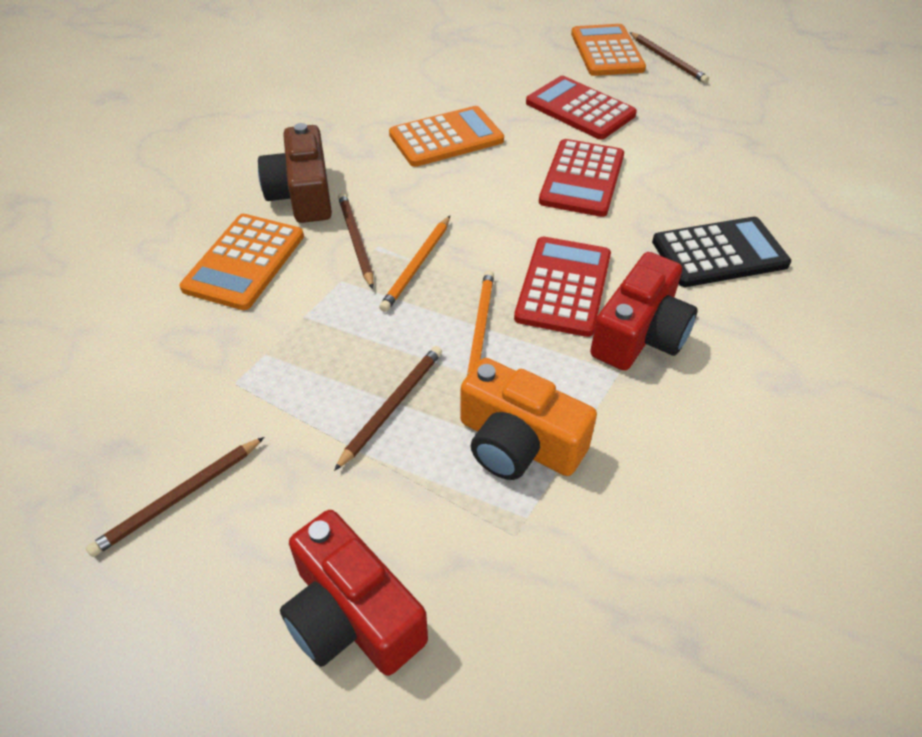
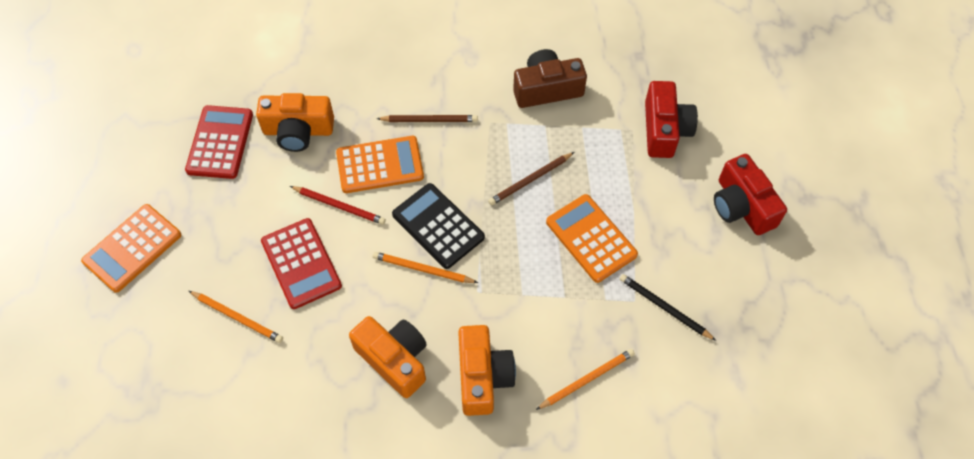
black pencil: 0 -> 1
brown pencil: 4 -> 2
orange camera: 1 -> 3
orange pencil: 2 -> 3
red calculator: 3 -> 2
red pencil: 0 -> 1

